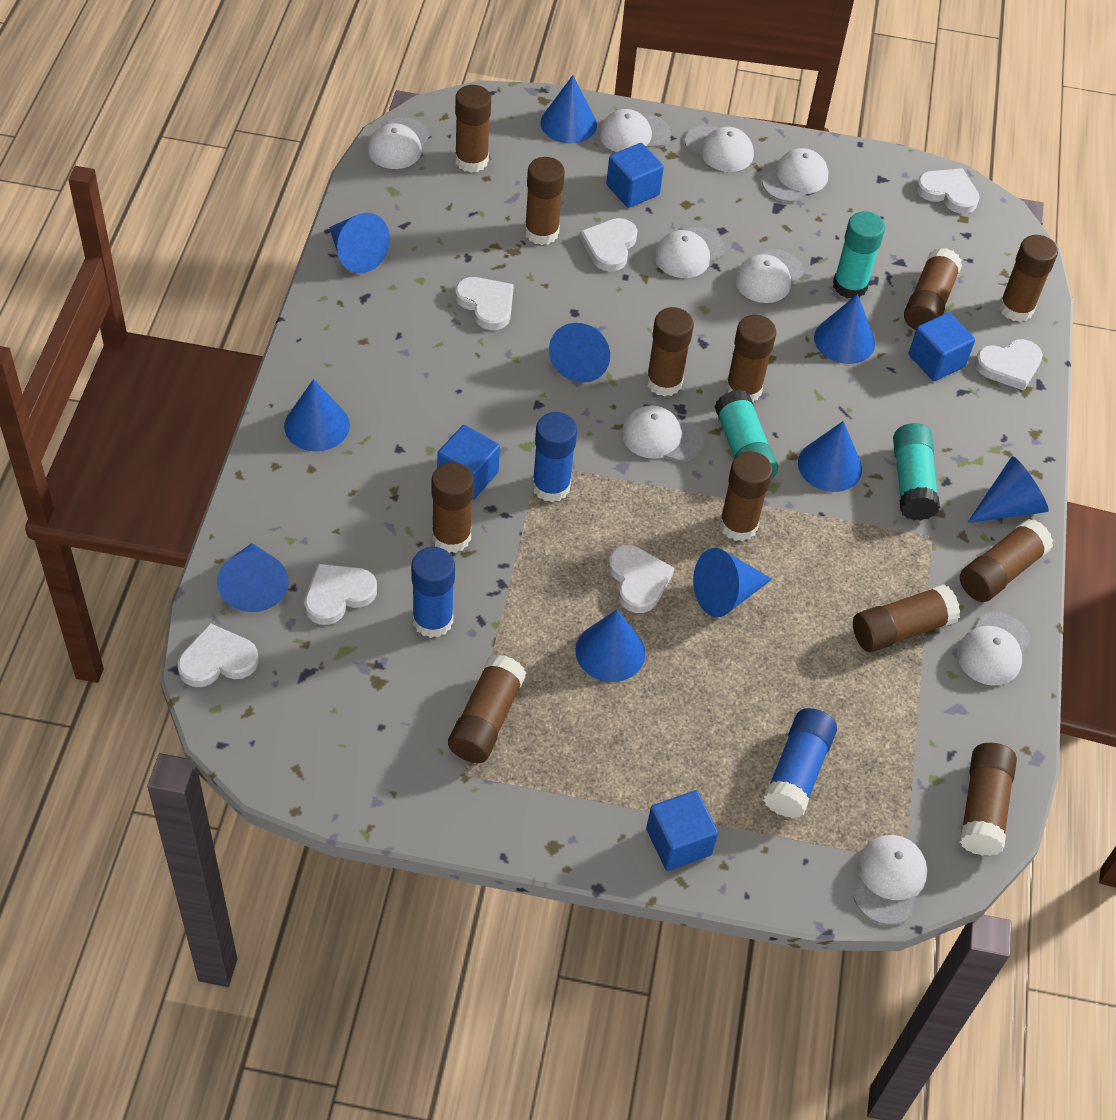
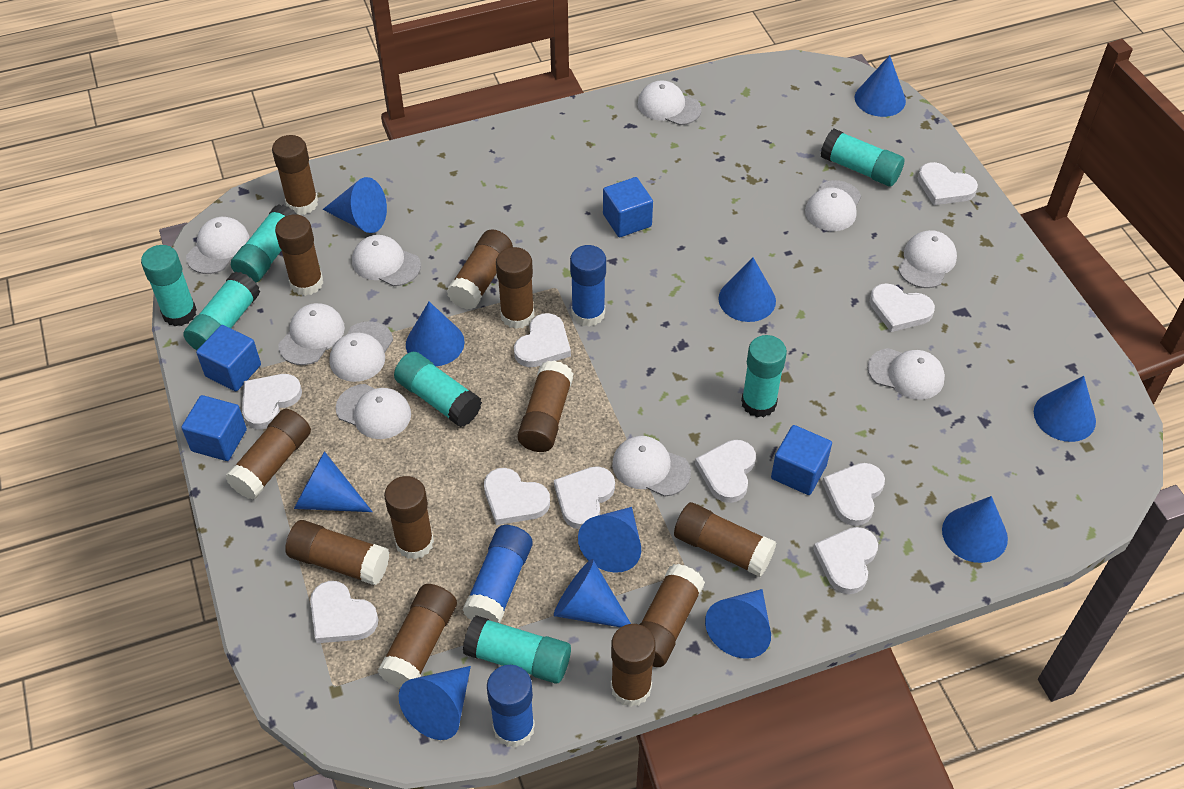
blue cone: 10 -> 11
turquoise glue stick: 3 -> 7
white cap: 9 -> 10
white heart: 7 -> 10

